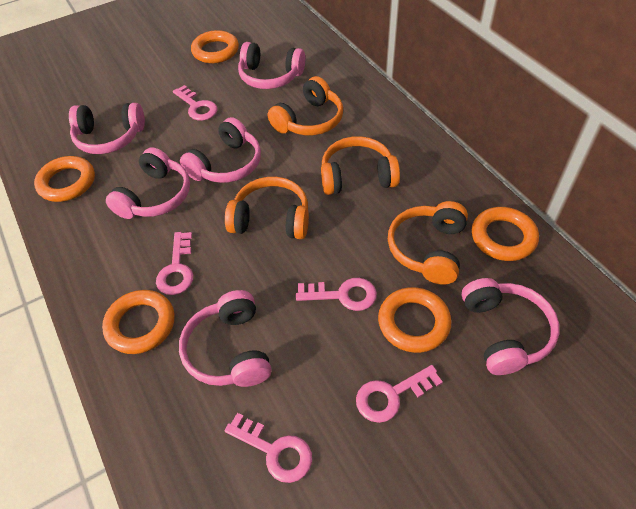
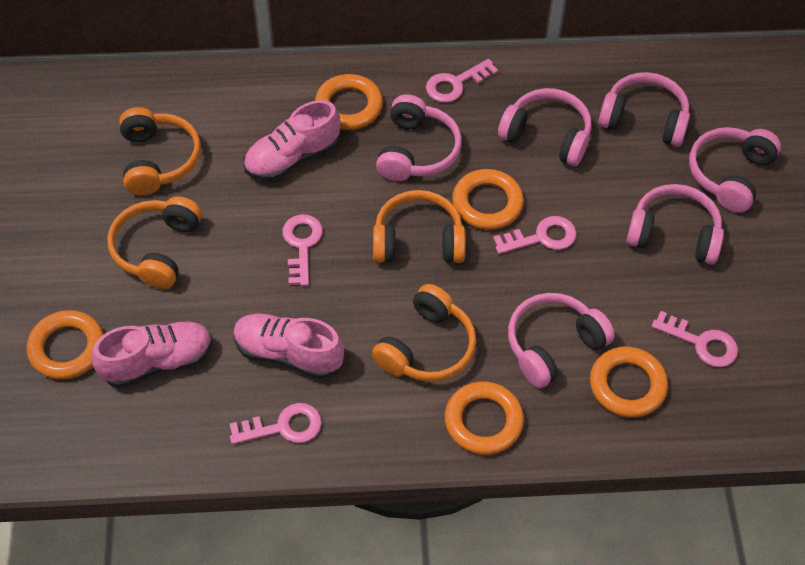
pink shoe: 0 -> 3

